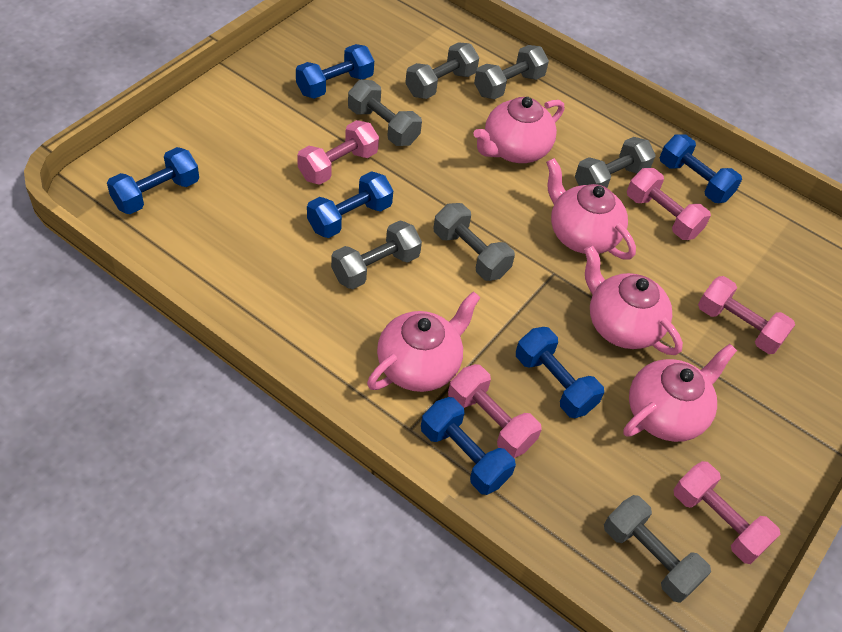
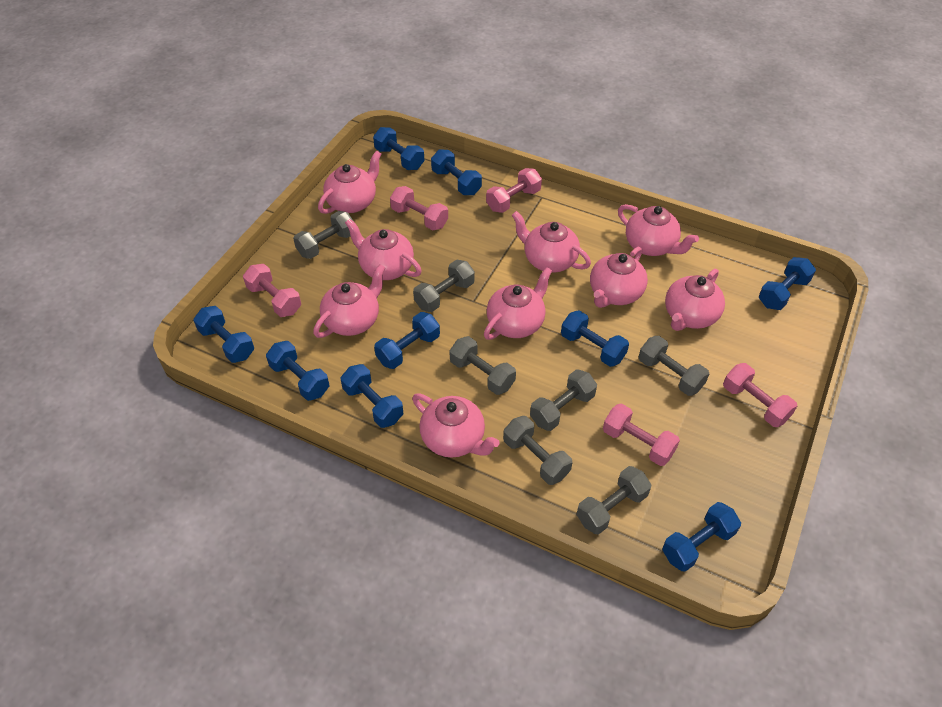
blue dumbbell: 6 -> 9
pink teapot: 5 -> 9

